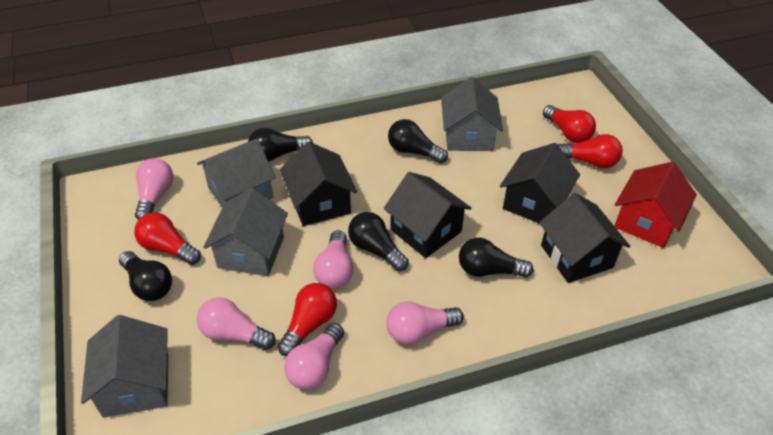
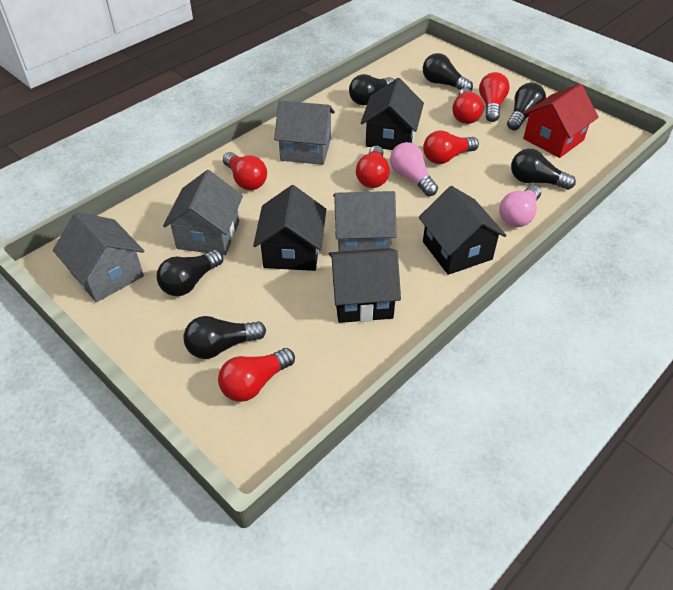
black light bulb: 5 -> 6
pink light bulb: 5 -> 2
red light bulb: 4 -> 6

